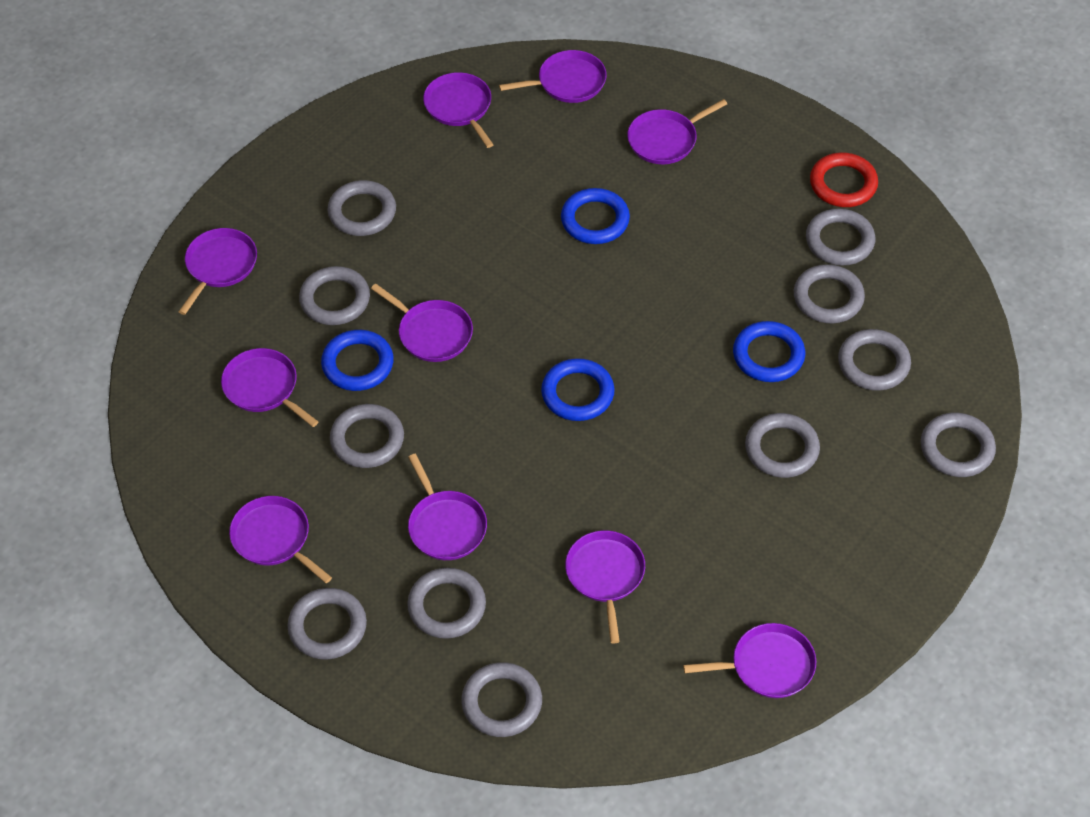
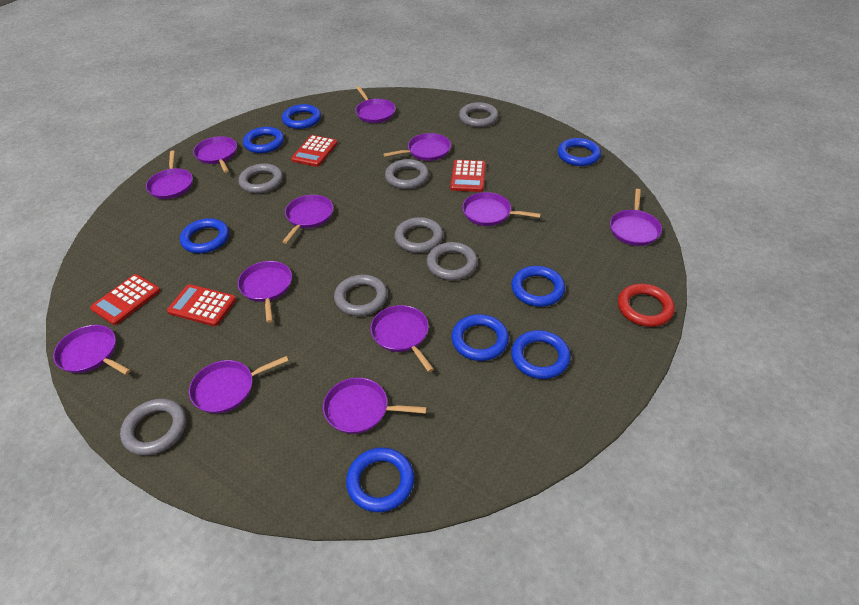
blue ring: 4 -> 8
grey ring: 11 -> 7
purple pan: 10 -> 12
red calculator: 0 -> 4

